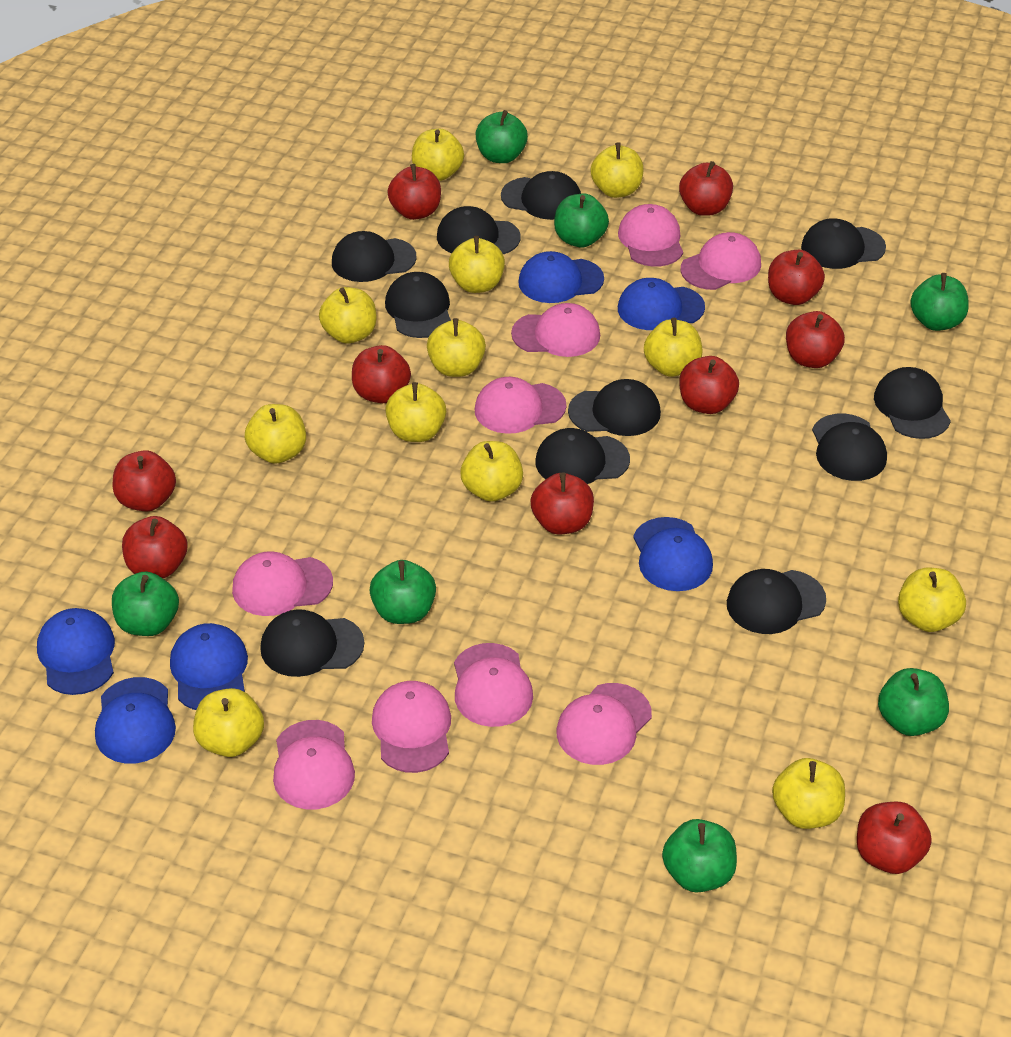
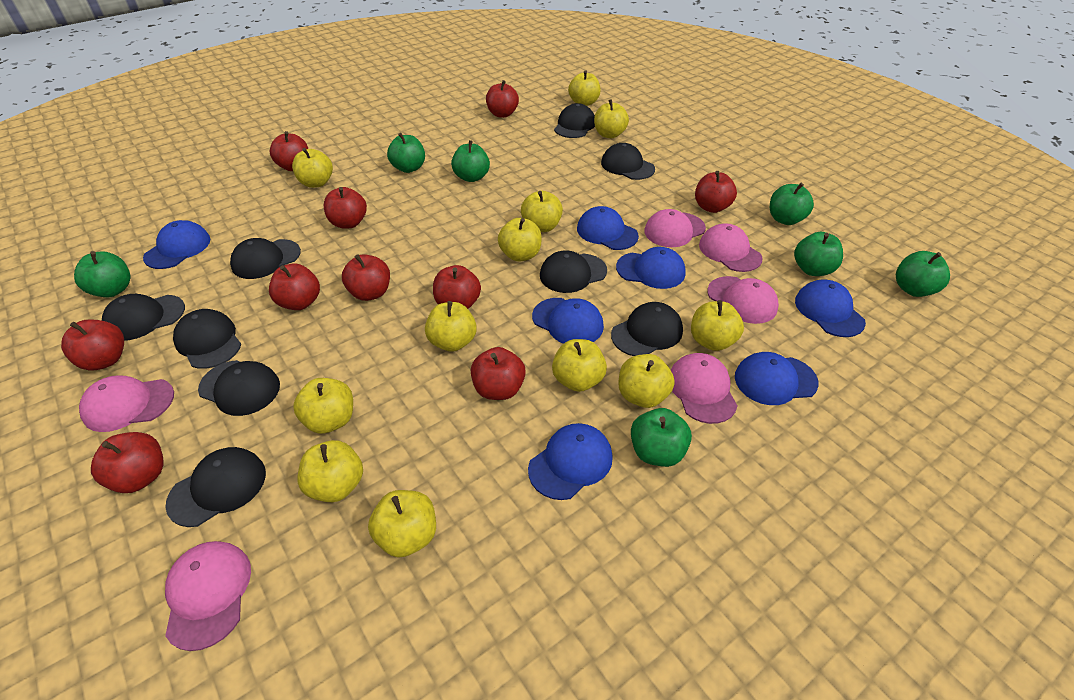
black cap: 11 -> 9
blue cap: 6 -> 7
pink cap: 9 -> 6

